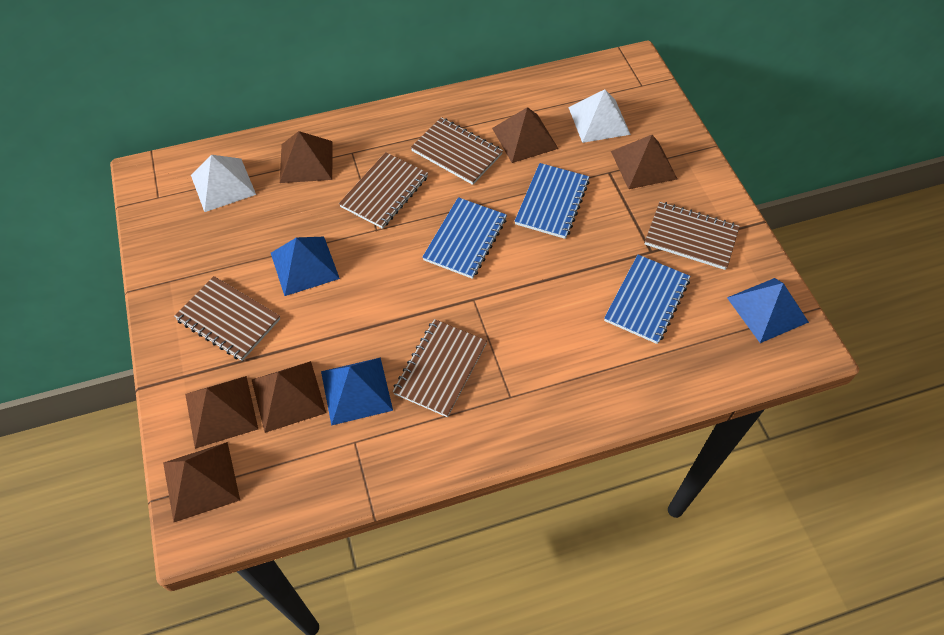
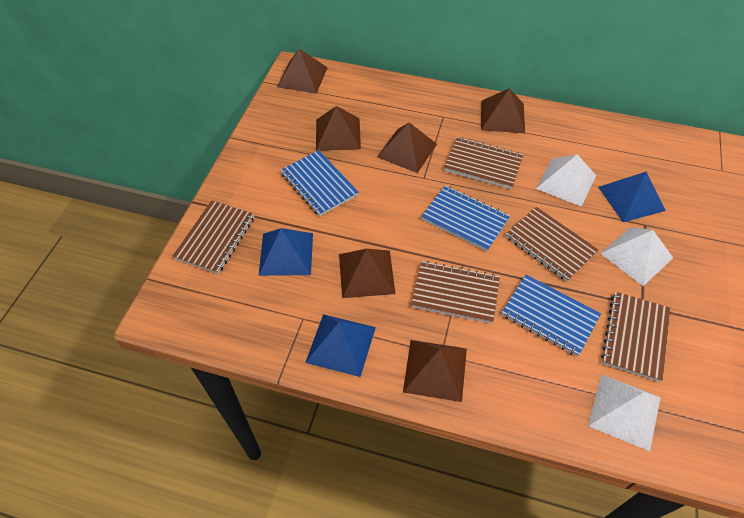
white pyramid: 2 -> 3

